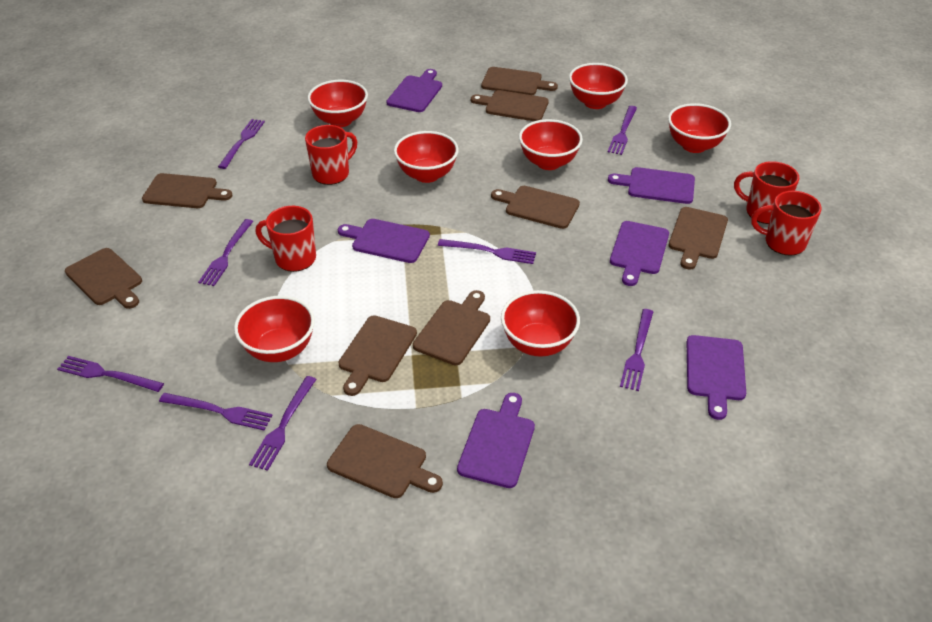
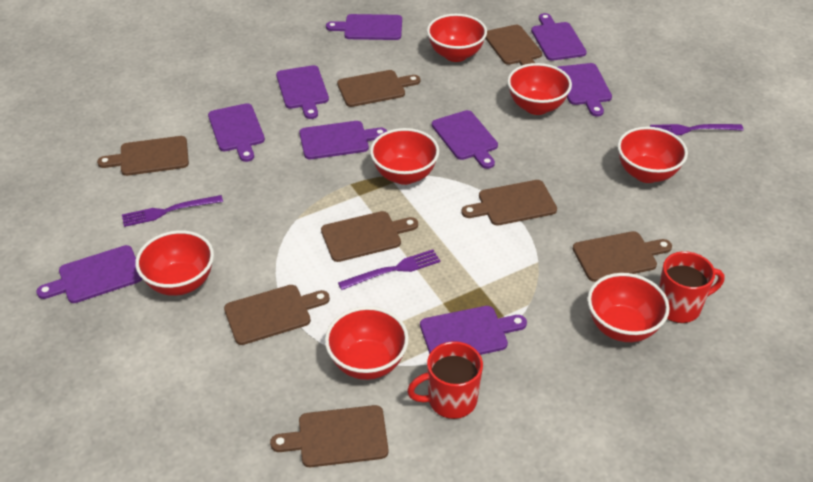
brown cutting board: 9 -> 8
purple cutting board: 6 -> 9
purple fork: 8 -> 3
red mug: 4 -> 2

